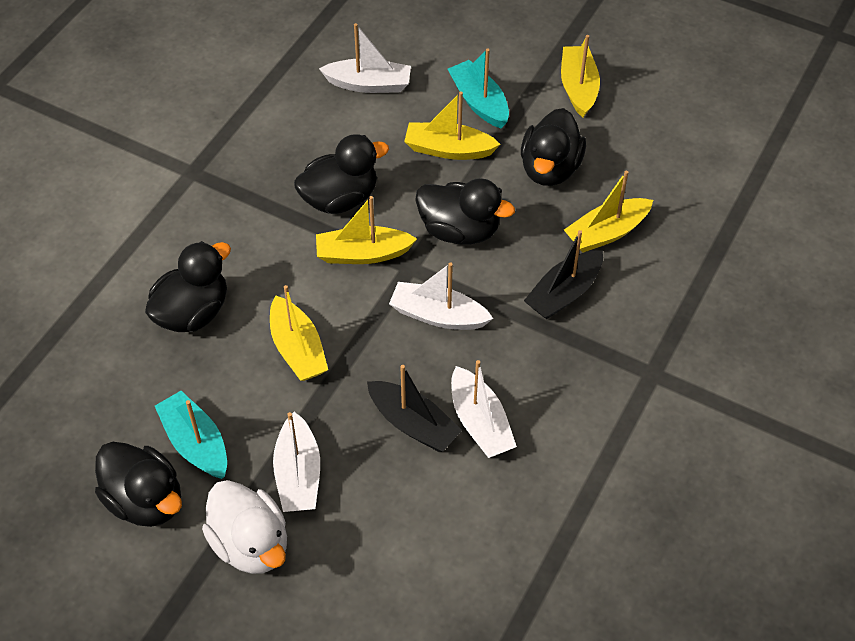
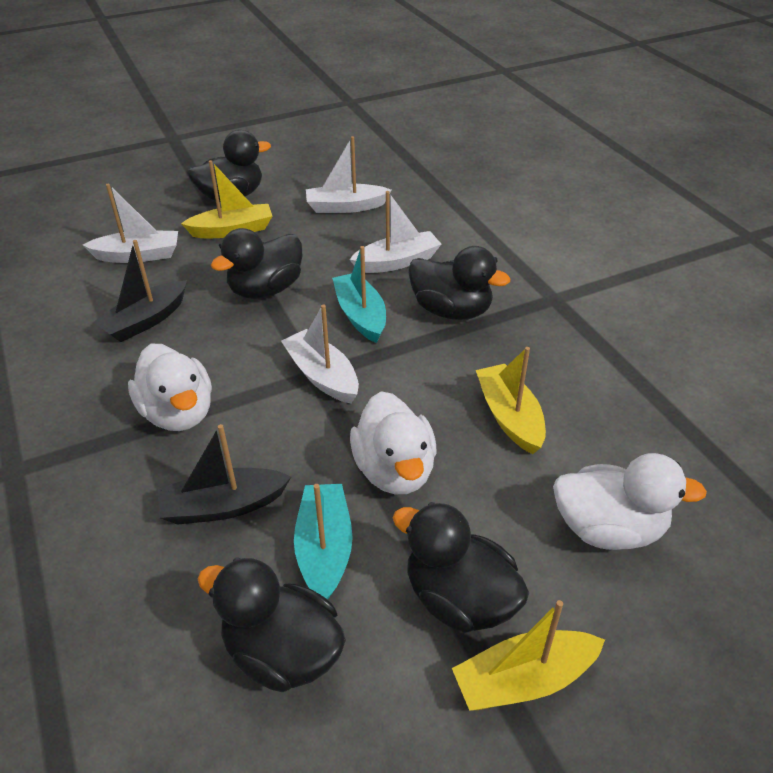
white duck: 1 -> 3
yellow boat: 5 -> 3

